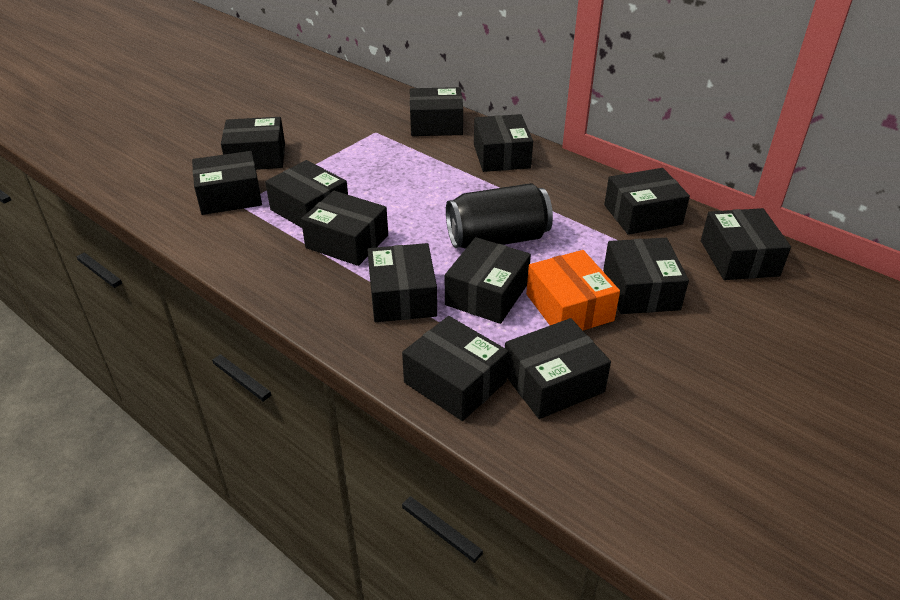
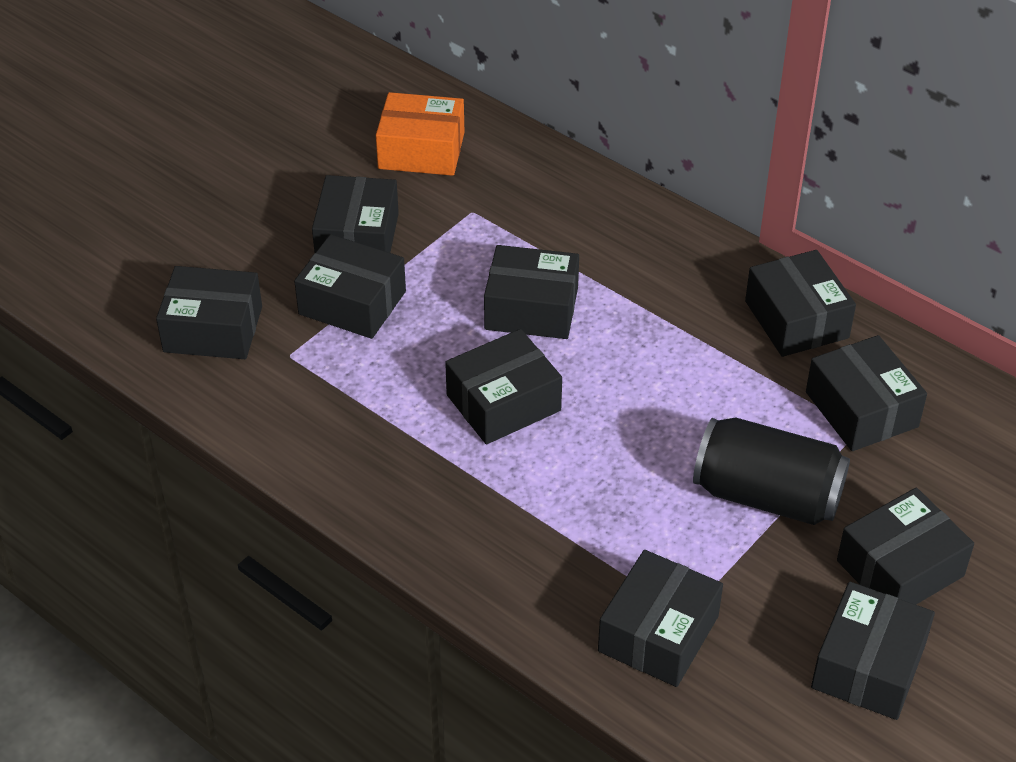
black box: 13 -> 10

